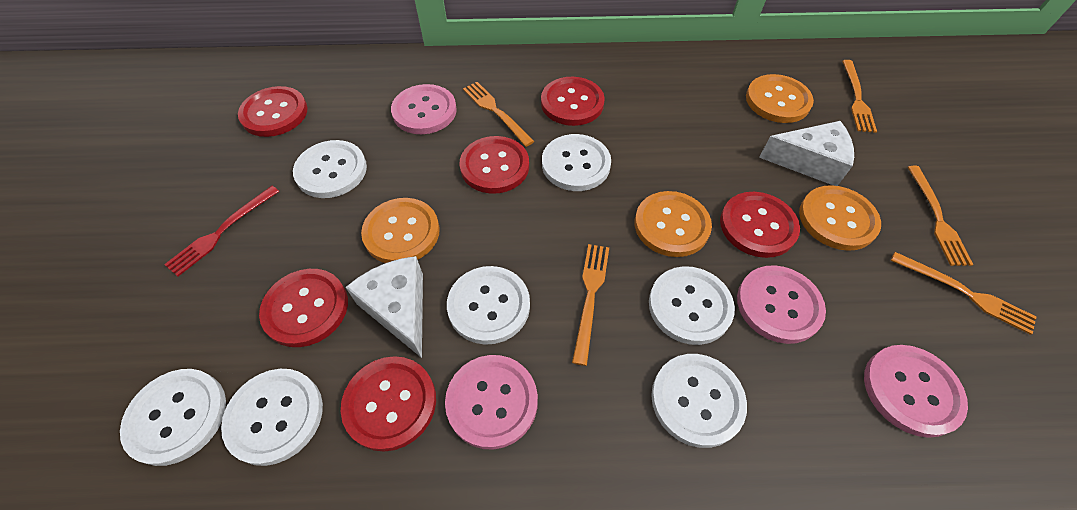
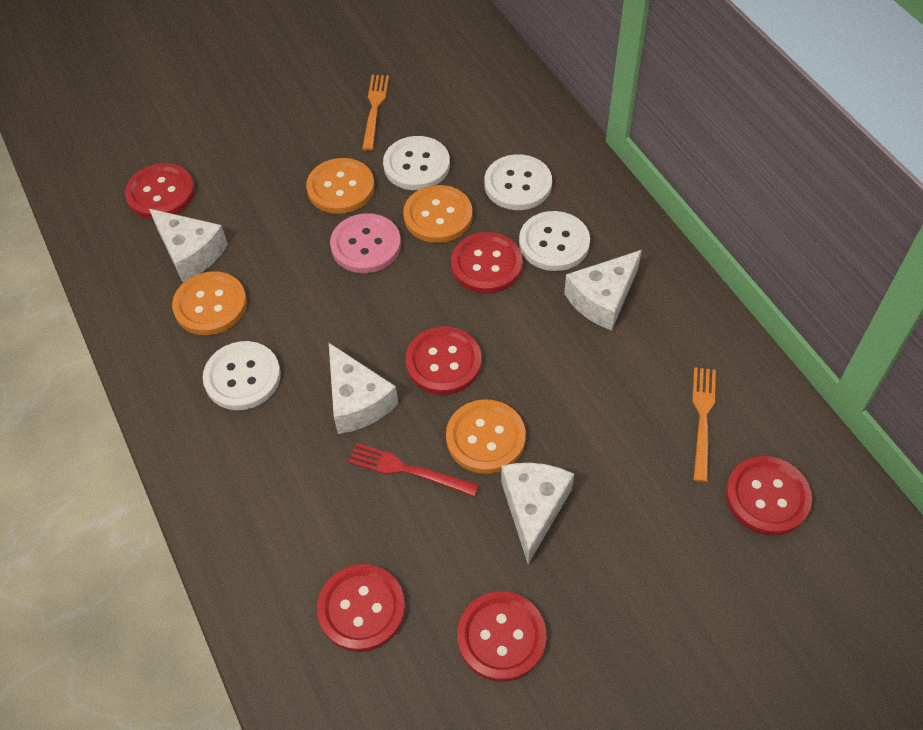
orange fork: 5 -> 2
pink button: 4 -> 1
white button: 7 -> 4
white cheese: 2 -> 4

